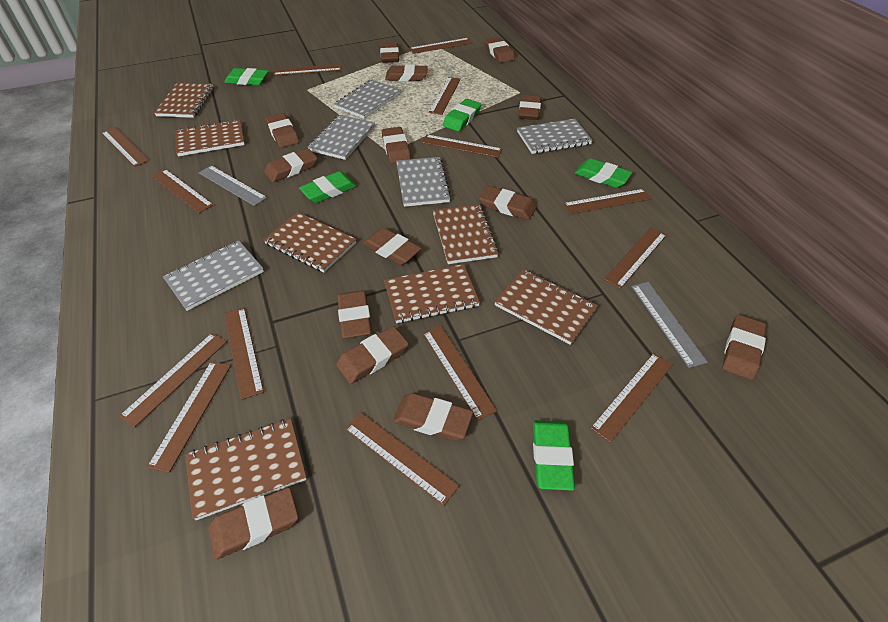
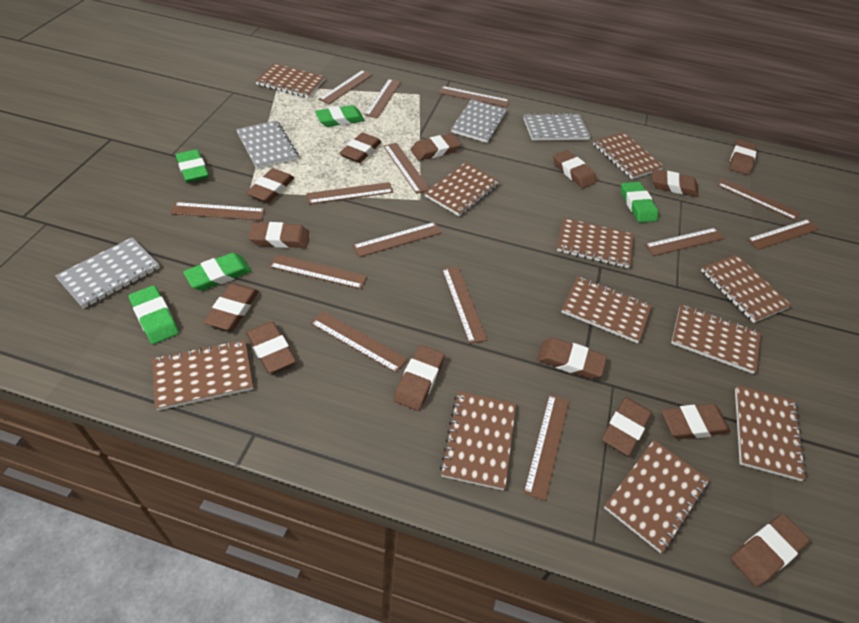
brown notebook: 7 -> 11
grey notebook: 5 -> 4
grey ruler: 2 -> 0

